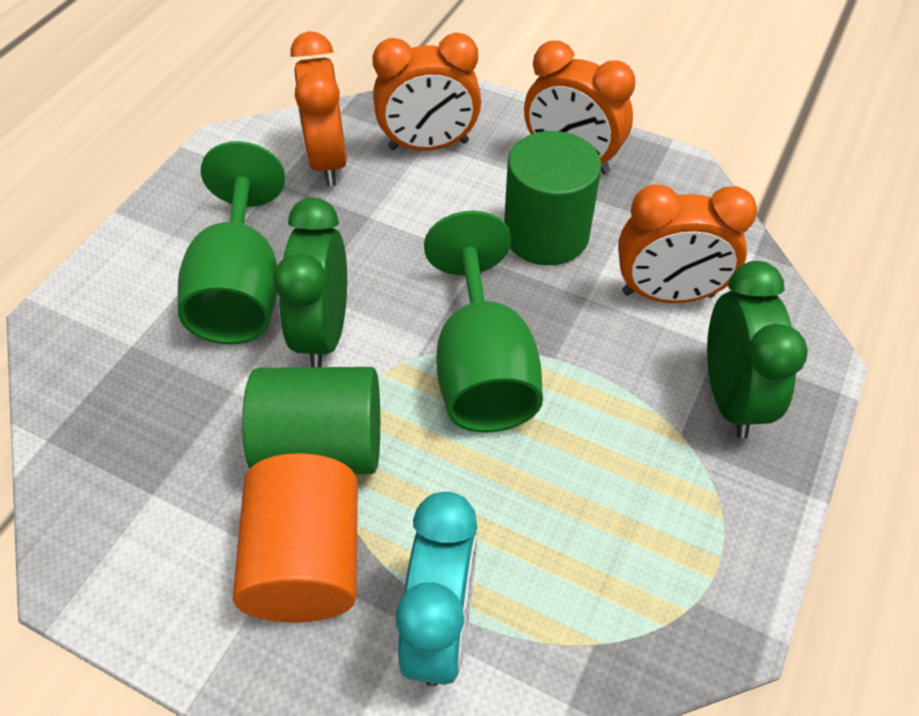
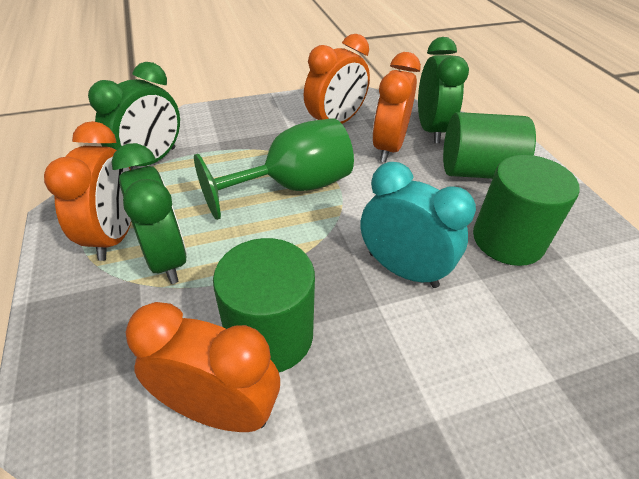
green clock: 2 -> 3
green cylinder: 2 -> 3
green goblet: 2 -> 1
orange cylinder: 1 -> 0

